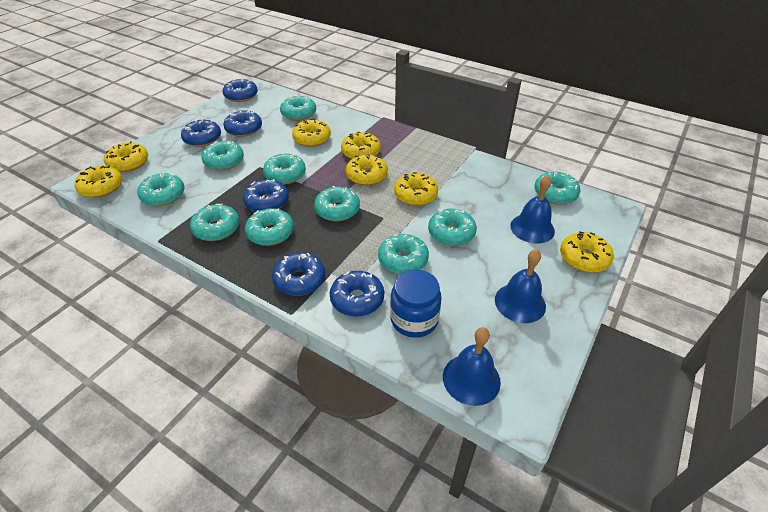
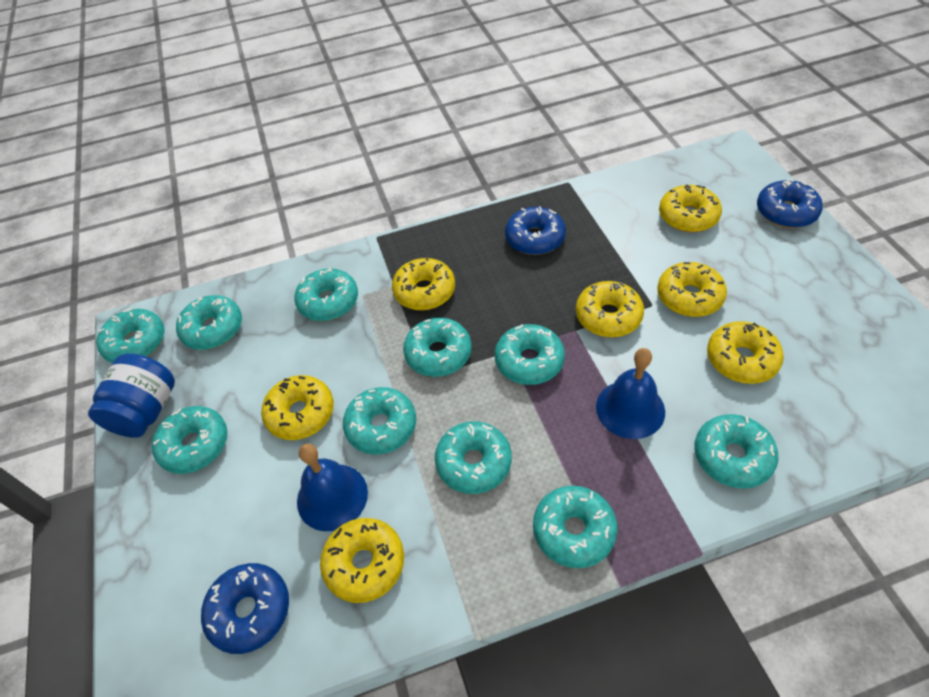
blue bell: 3 -> 2
blue donut: 6 -> 3

